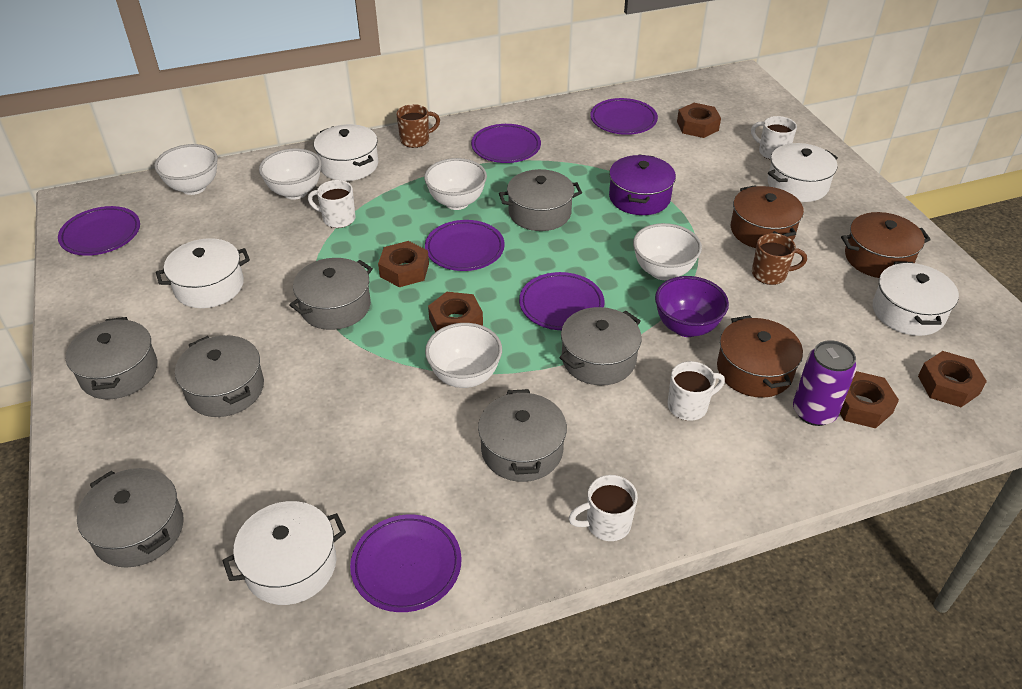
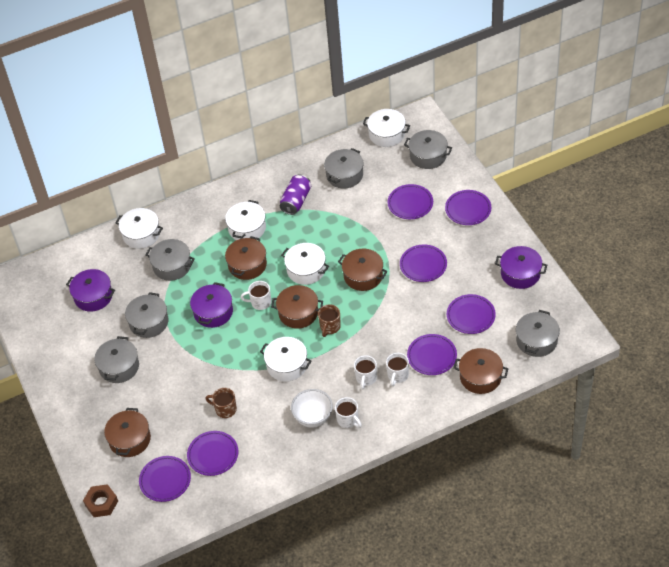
brown nut: 5 -> 1
brown pot: 3 -> 5
grey pot: 7 -> 6
purple bowl: 1 -> 0
purple plate: 6 -> 7
purple pot: 1 -> 3
white bowl: 5 -> 1

